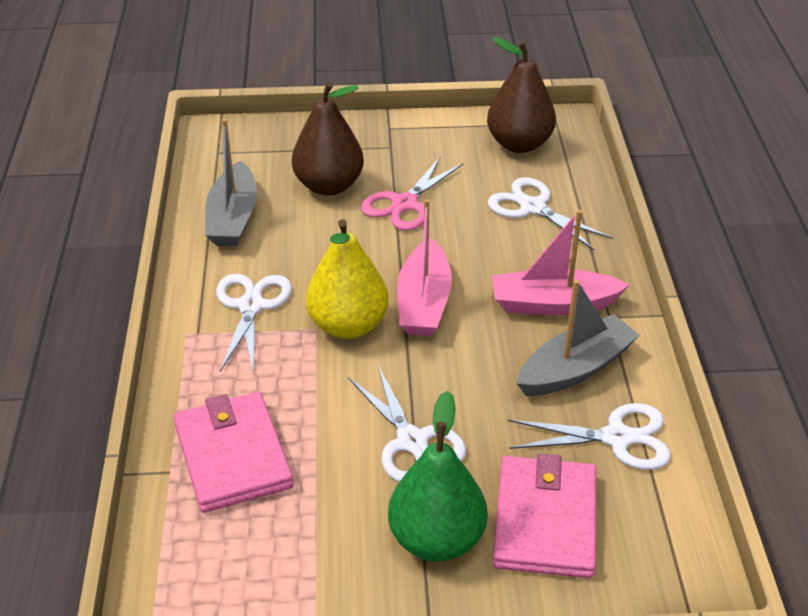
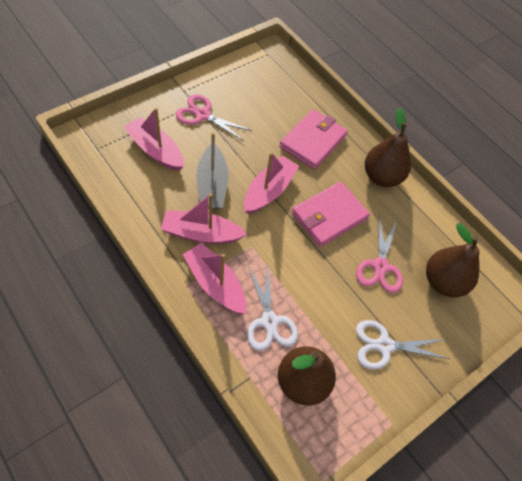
brown pear: 2 -> 3
green pear: 1 -> 0
grey boat: 2 -> 1
pink boat: 2 -> 4
pink scissors: 1 -> 2
white scissors: 4 -> 2
yellow pear: 1 -> 0

